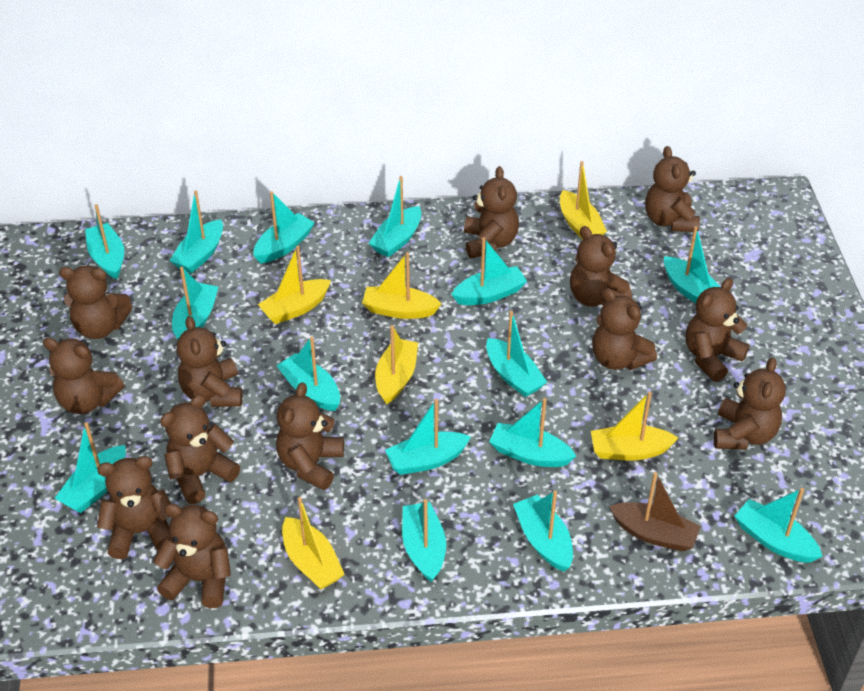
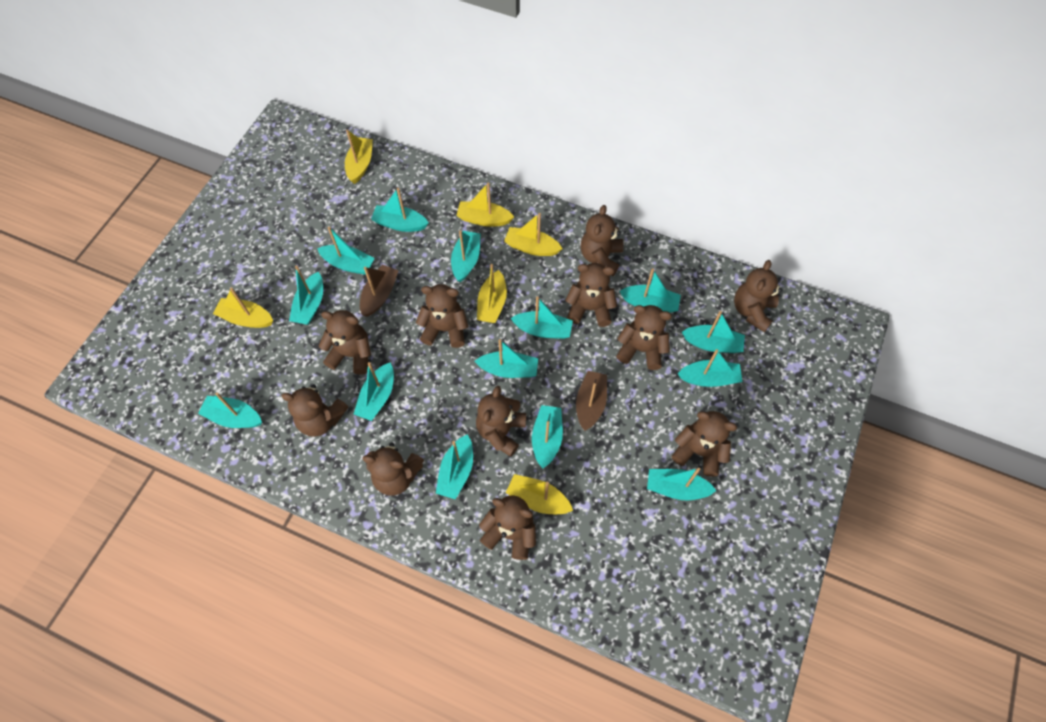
brown boat: 1 -> 2
brown teddy bear: 13 -> 11
turquoise boat: 15 -> 14

